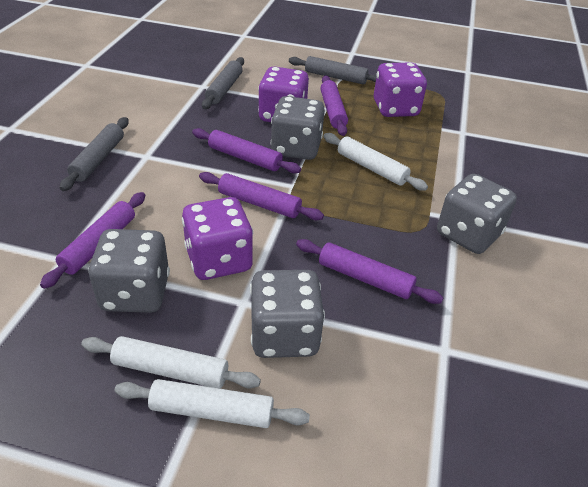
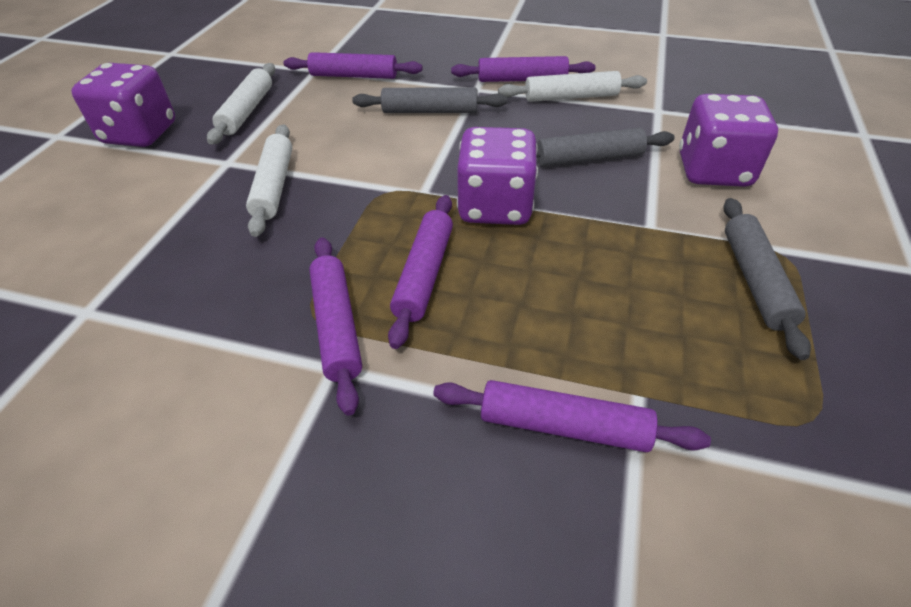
grey dice: 4 -> 0

